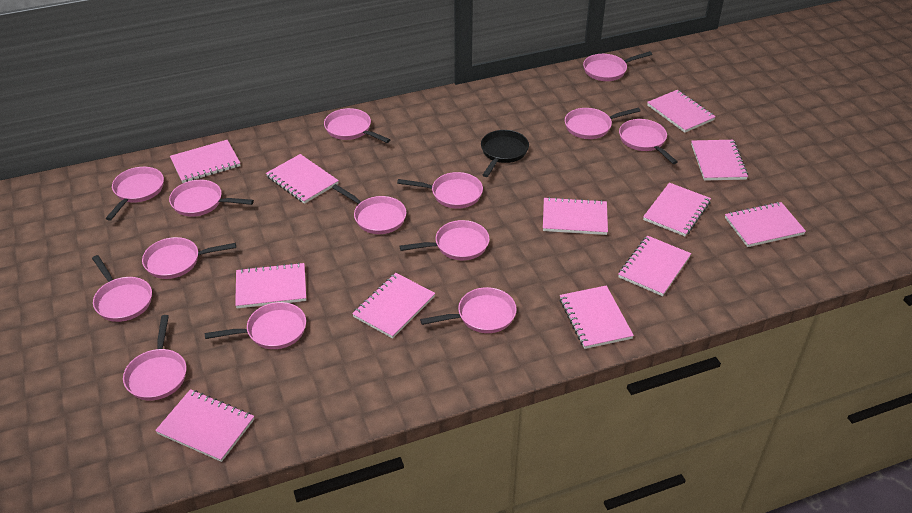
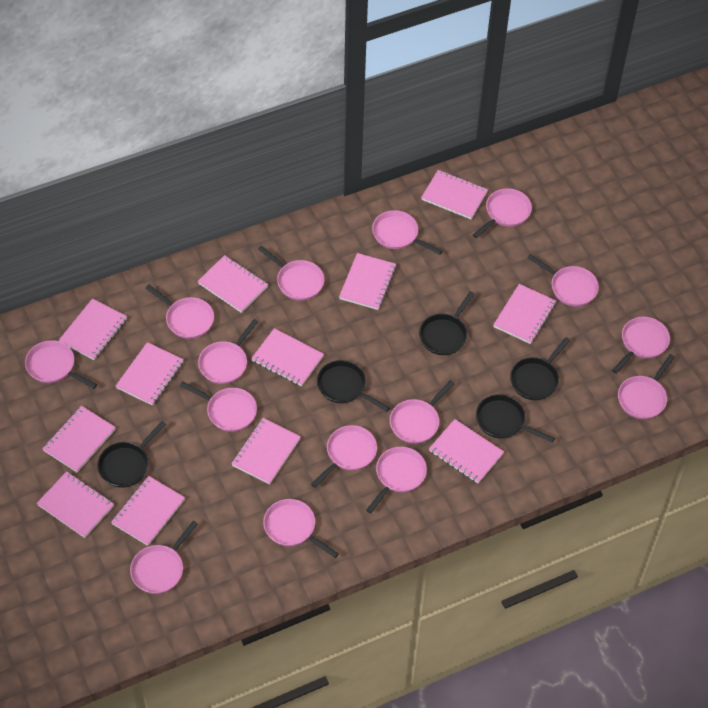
black pan: 1 -> 5
pink pan: 14 -> 15

